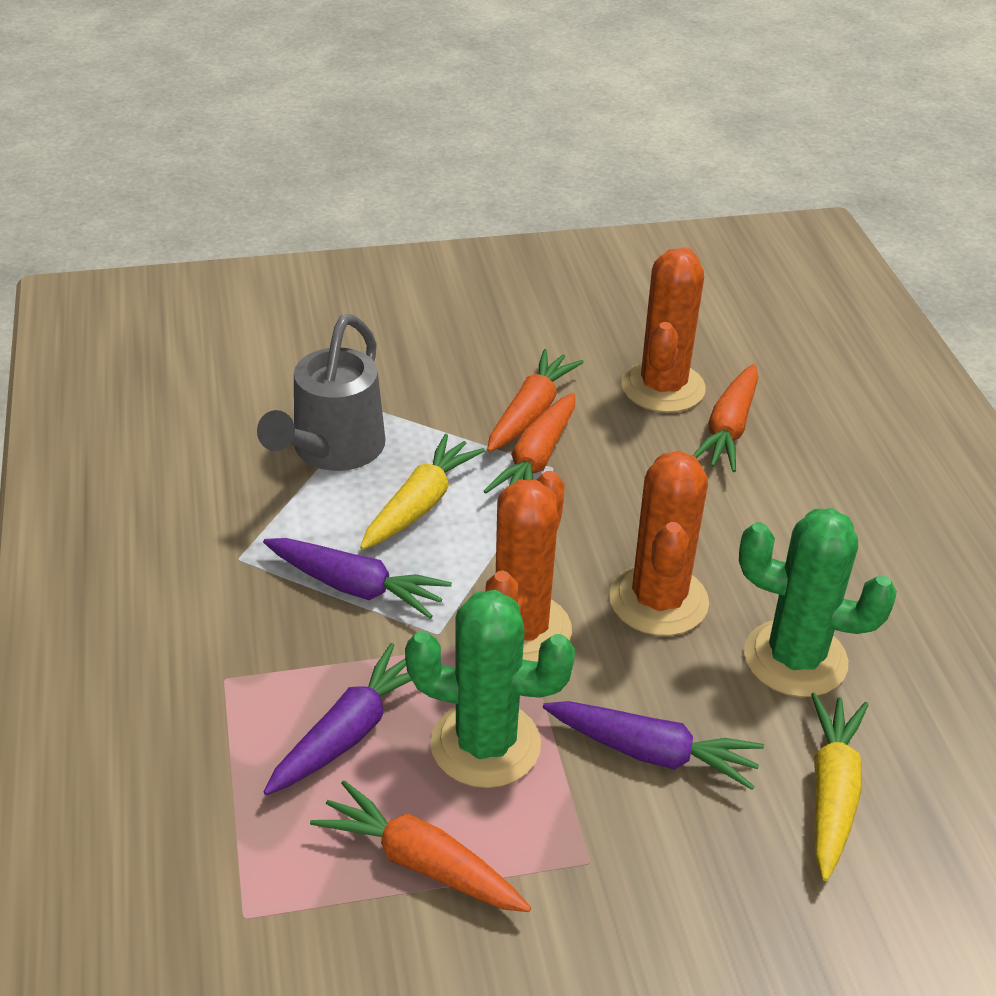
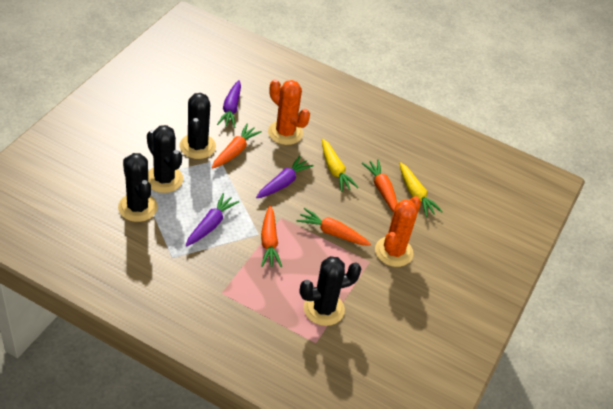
black cactus: 0 -> 4
green cactus: 2 -> 0
grey watering can: 1 -> 0
orange cactus: 3 -> 2

